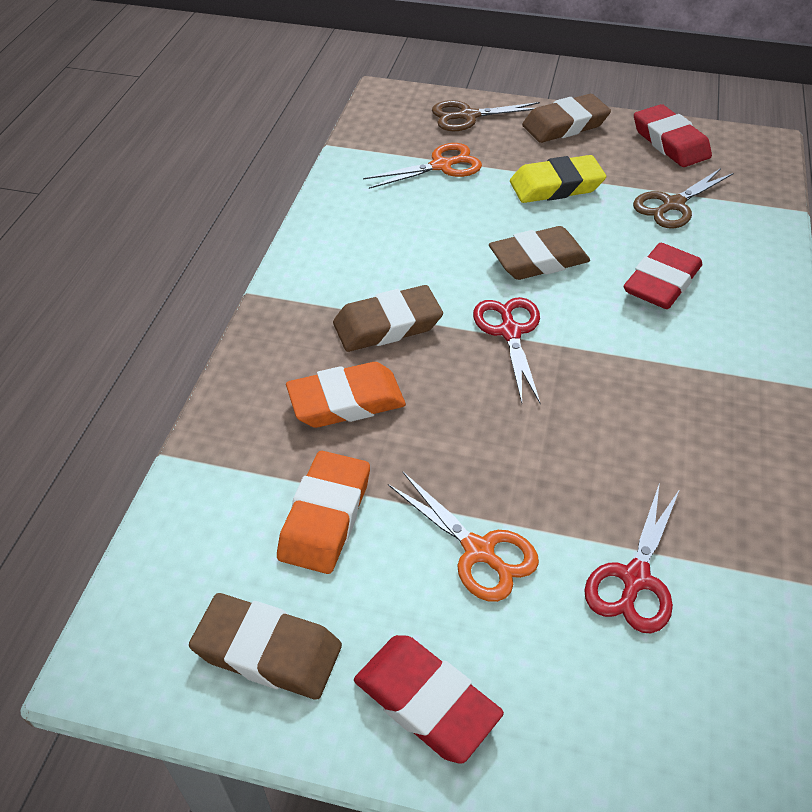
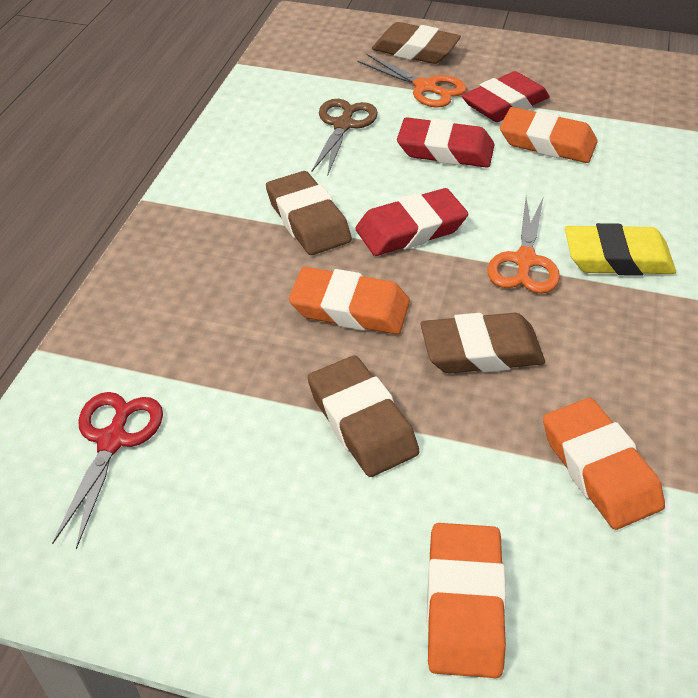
brown scissors: 2 -> 1
orange eraser: 2 -> 4
red scissors: 2 -> 1

